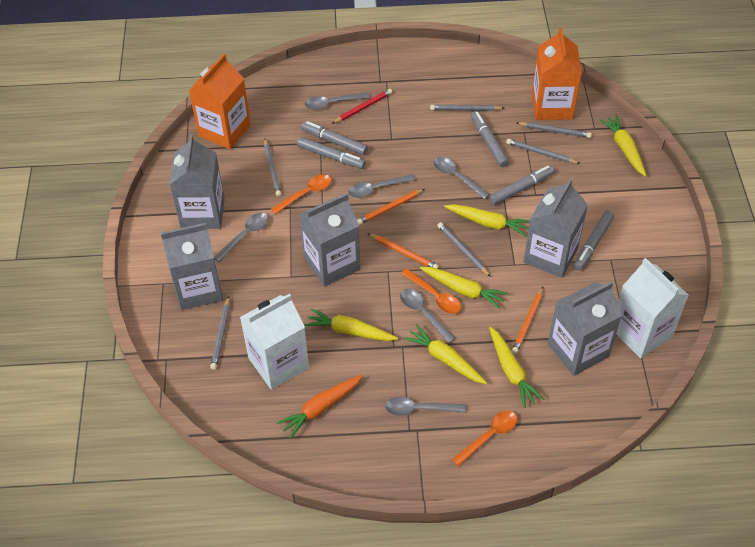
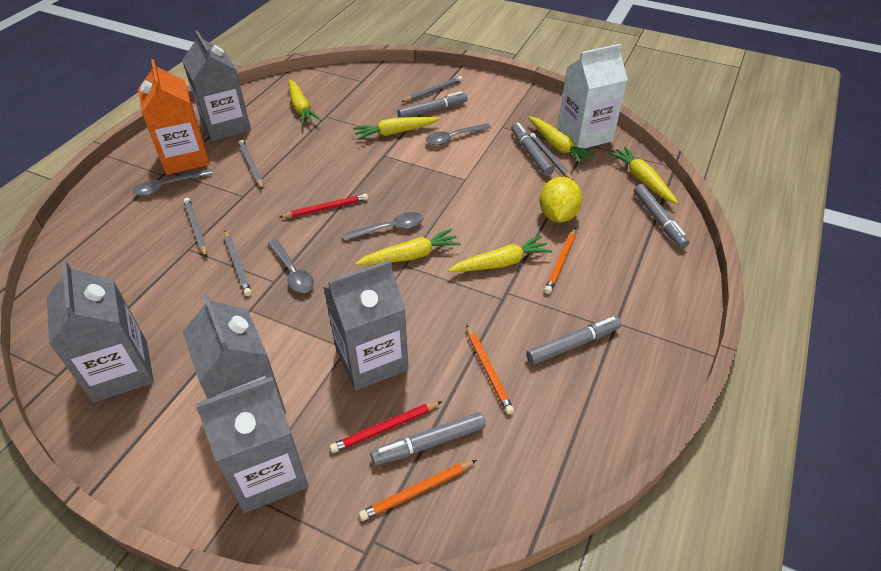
grey pencil: 6 -> 5
grey spoon: 6 -> 4
orange carrot: 1 -> 0
orange carton: 2 -> 1
orange spoon: 3 -> 0
red pencil: 1 -> 2
white carton: 2 -> 1
yellow lemon: 0 -> 1

